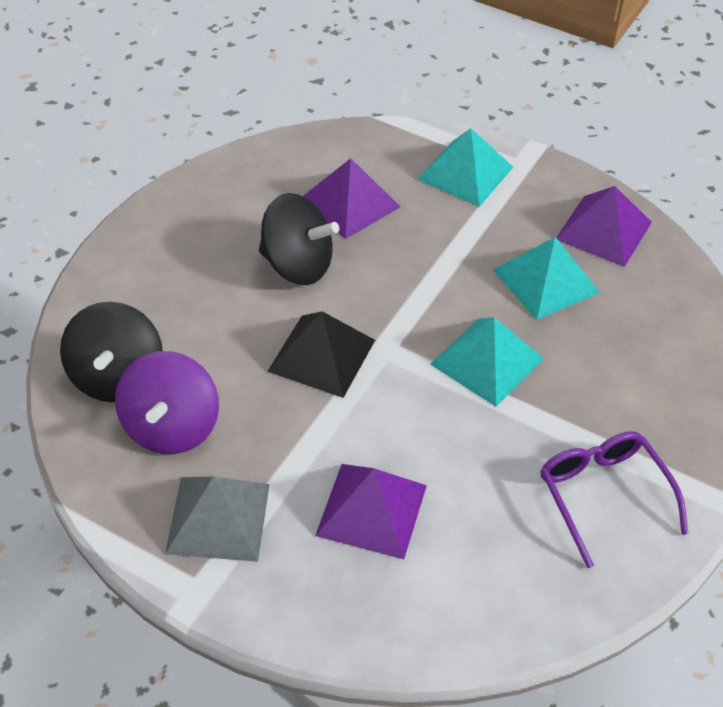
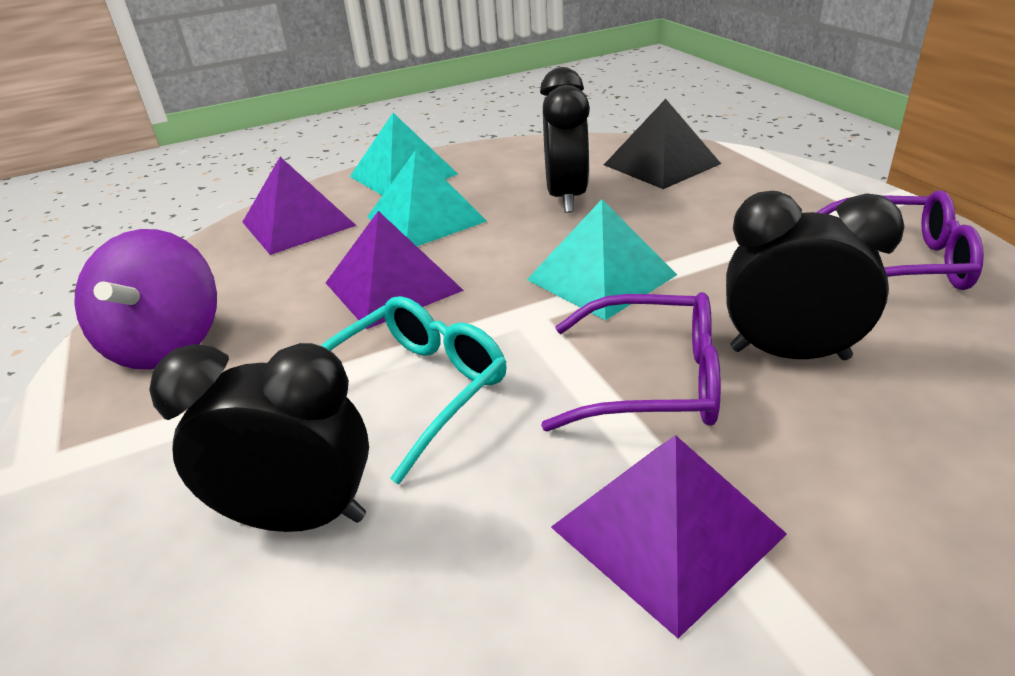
black clock: 0 -> 3
black spinning top: 2 -> 0
grey pyramid: 1 -> 0
purple glasses: 1 -> 2
turquoise glasses: 0 -> 1

